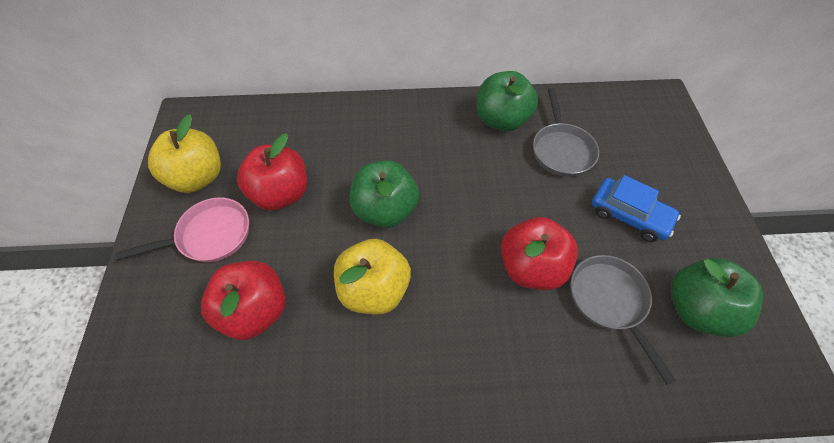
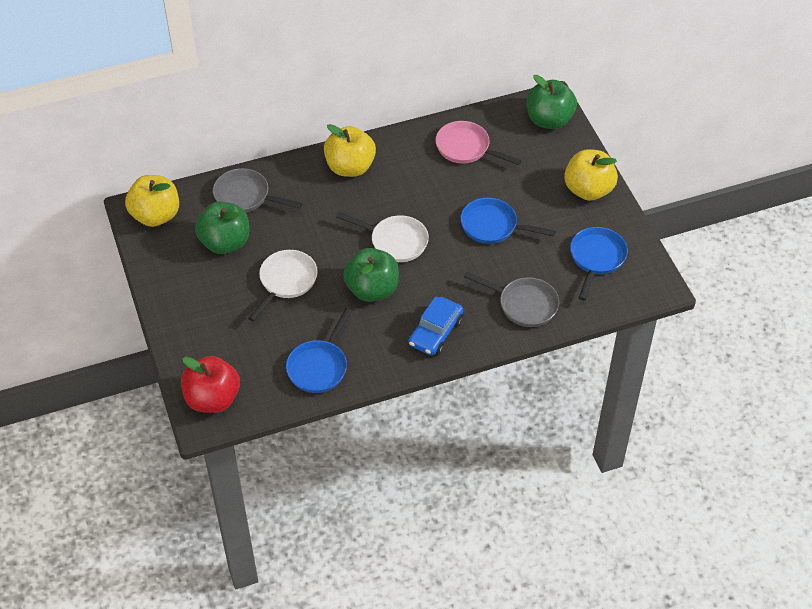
blue pan: 0 -> 3
red apple: 3 -> 1
white pan: 0 -> 2
yellow apple: 2 -> 3

